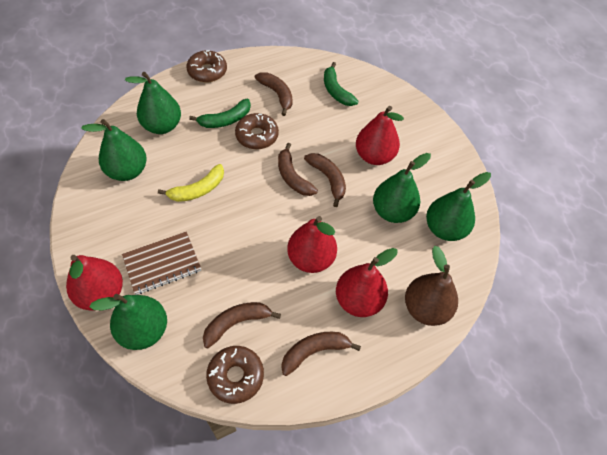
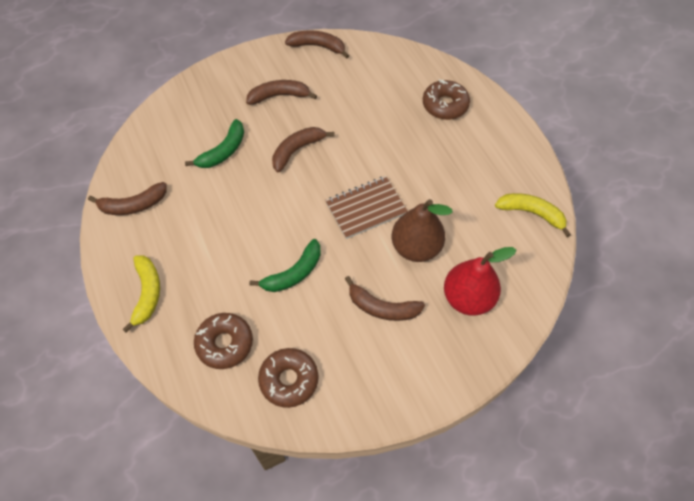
green pear: 5 -> 0
red pear: 4 -> 1
yellow banana: 1 -> 2

